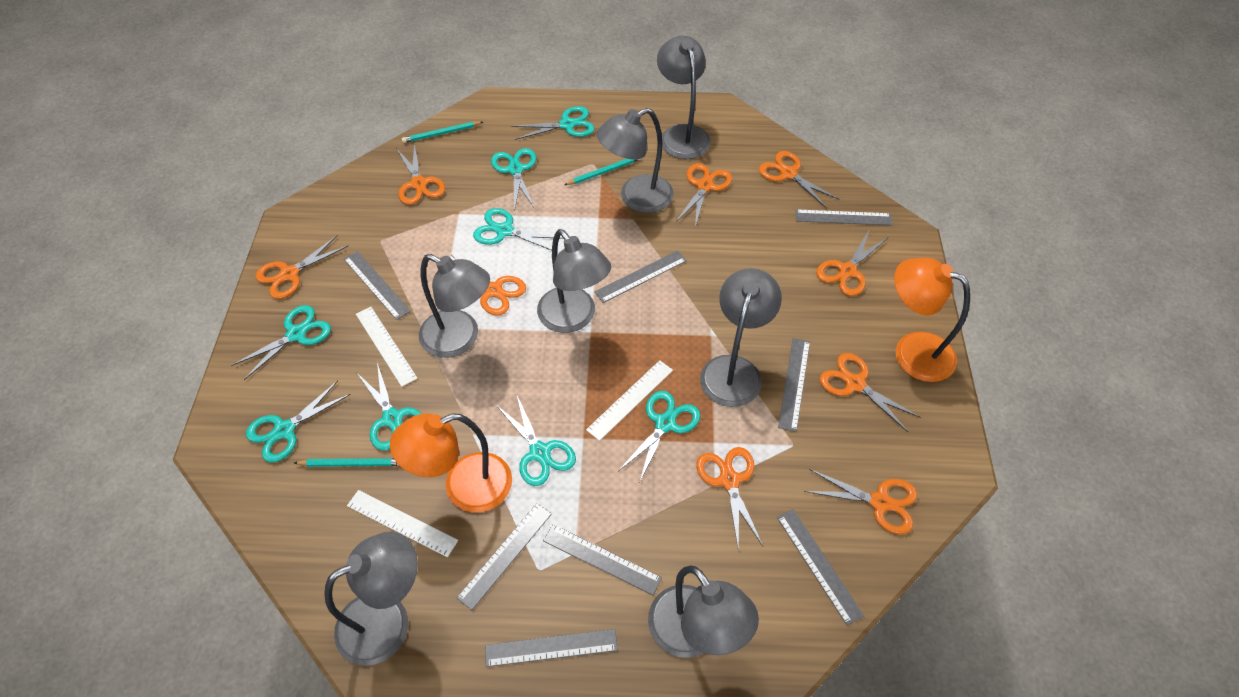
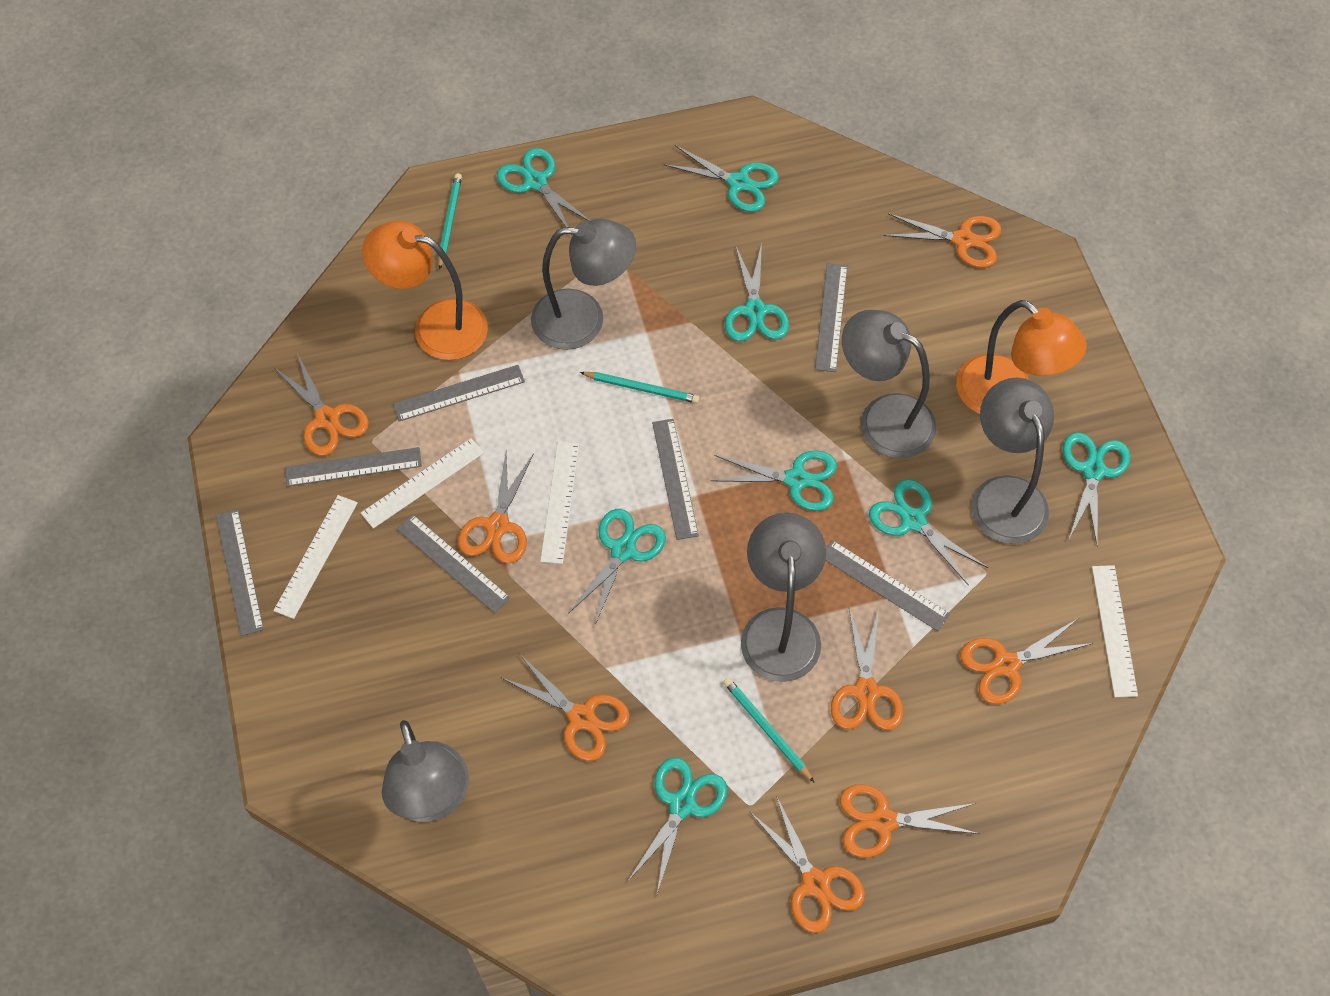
grey lamp: 7 -> 5
grey ruler: 8 -> 7
orange scissors: 9 -> 8
white ruler: 3 -> 4

